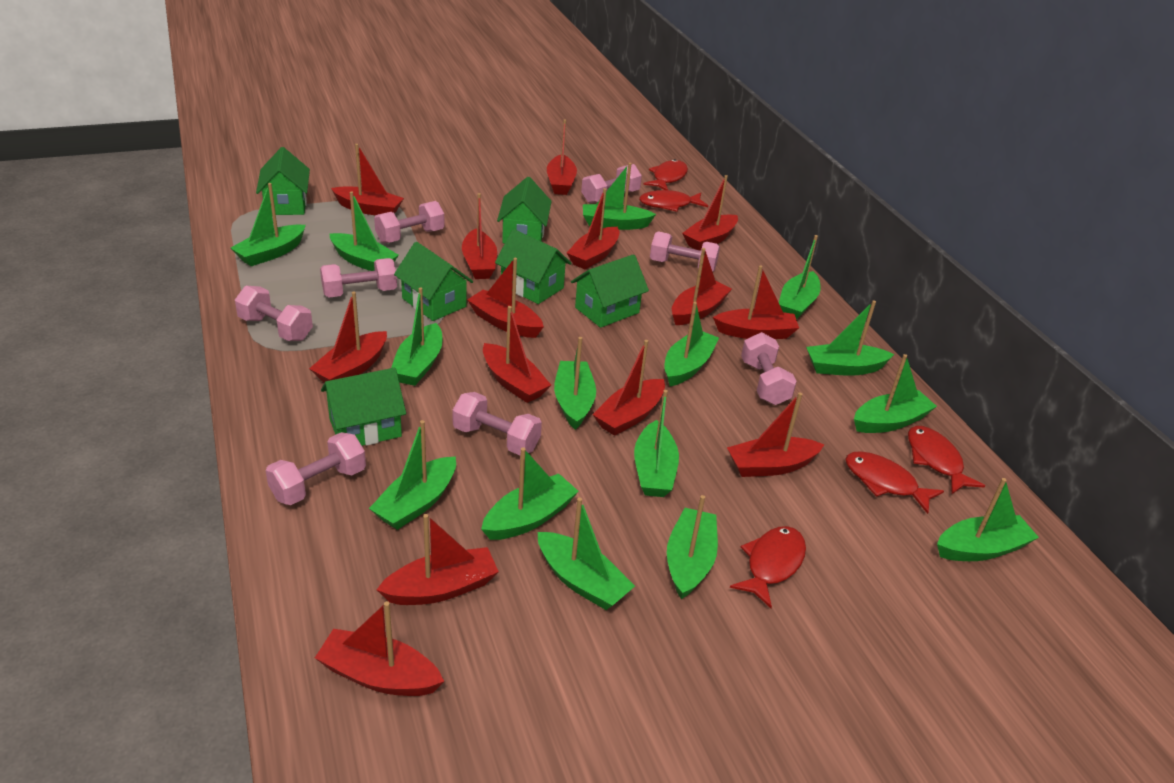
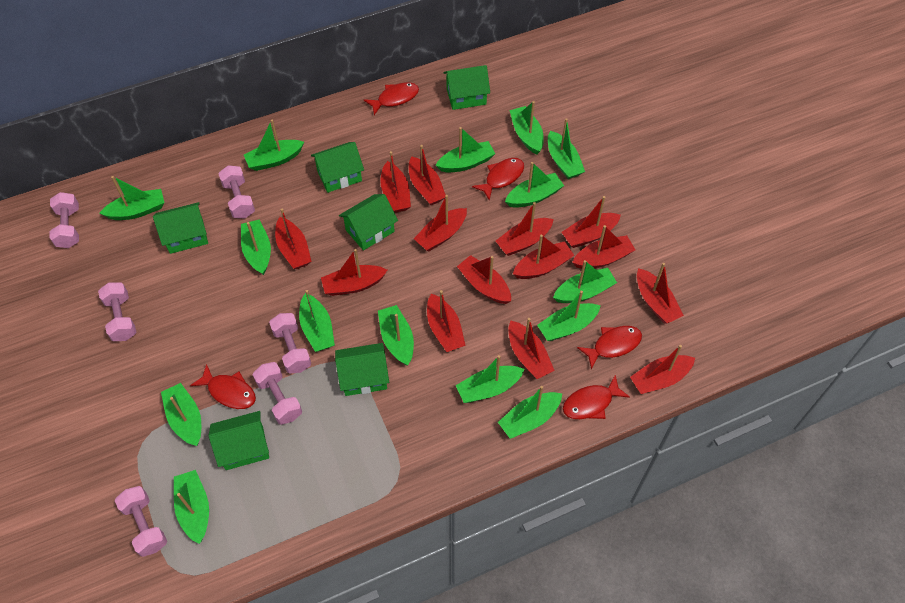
pink dumbbell: 8 -> 6

